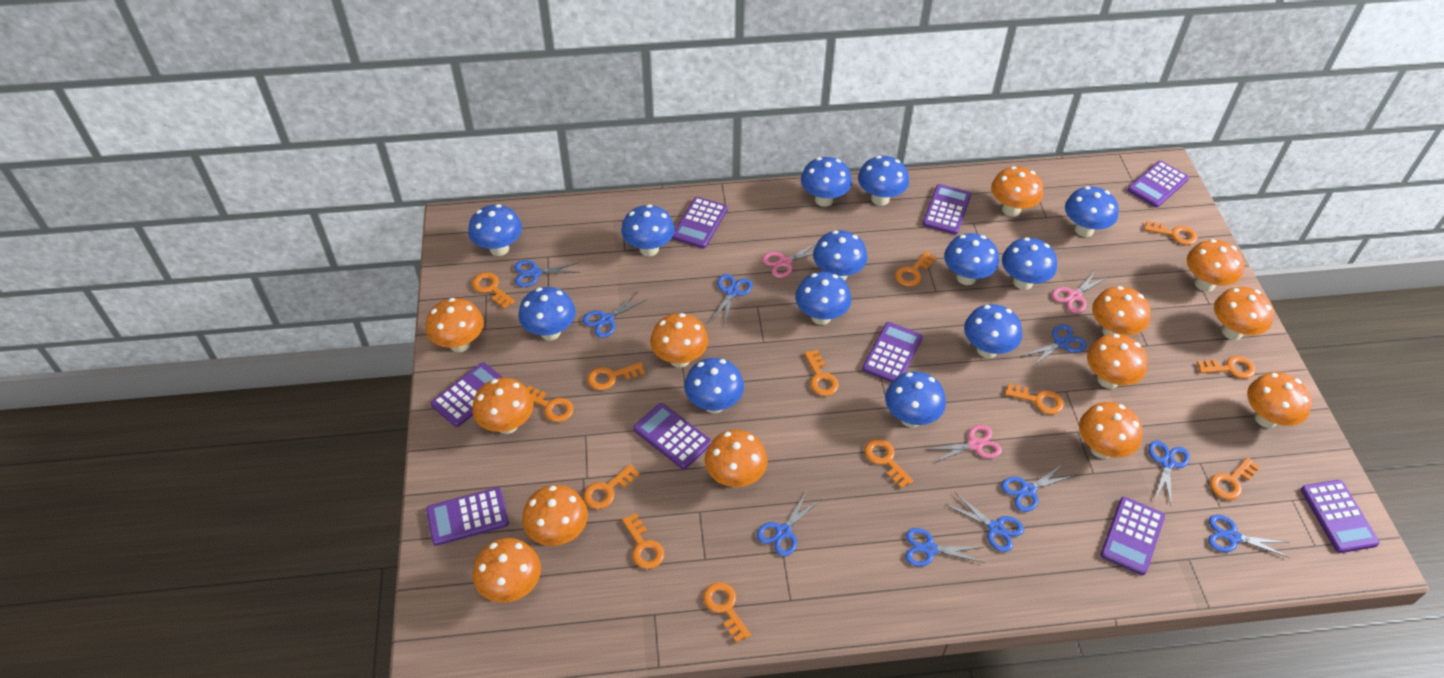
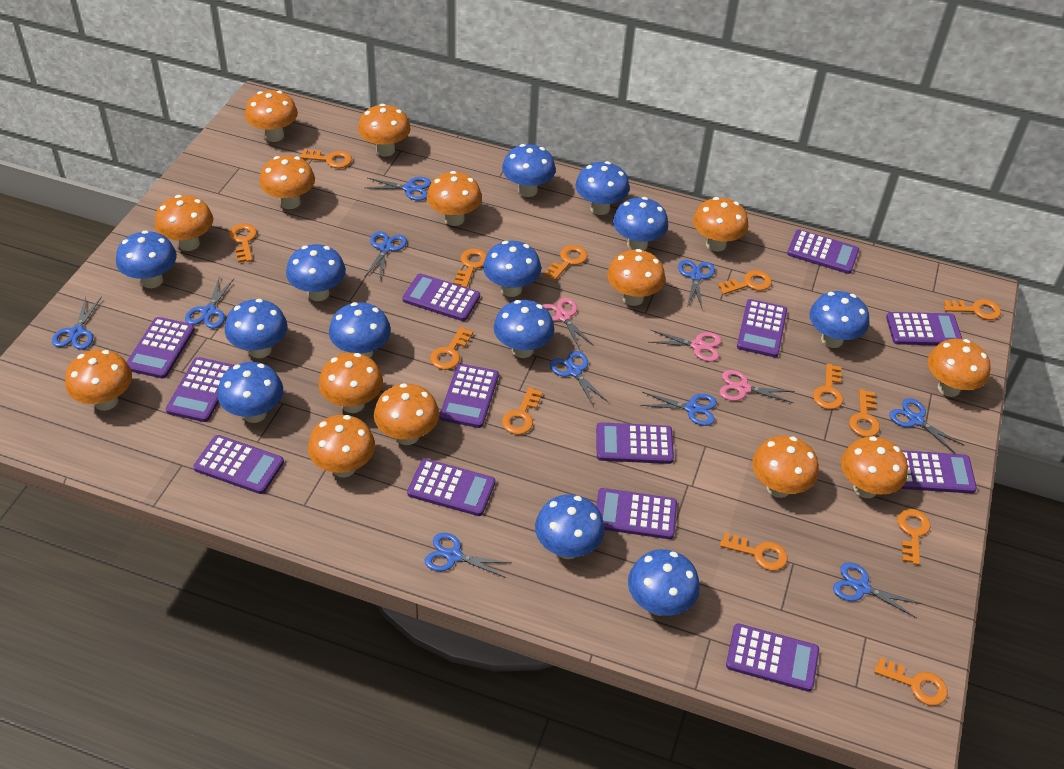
orange mushroom: 13 -> 14
purple calculator: 9 -> 13

